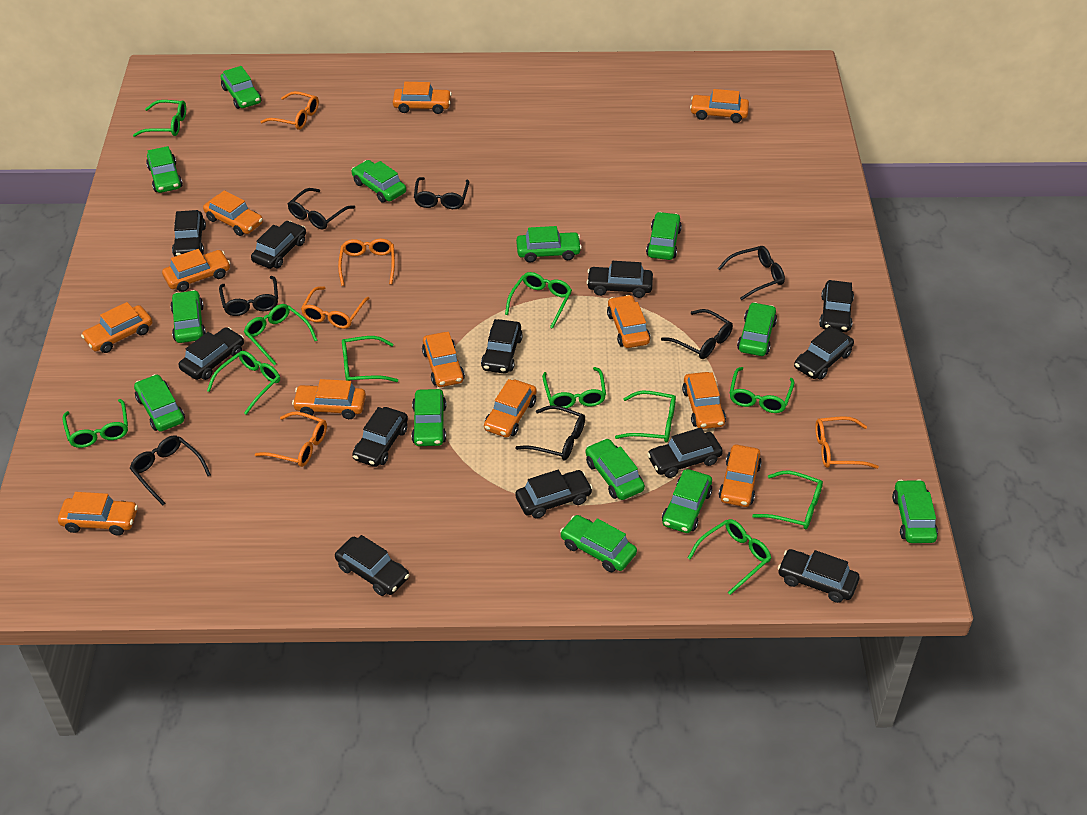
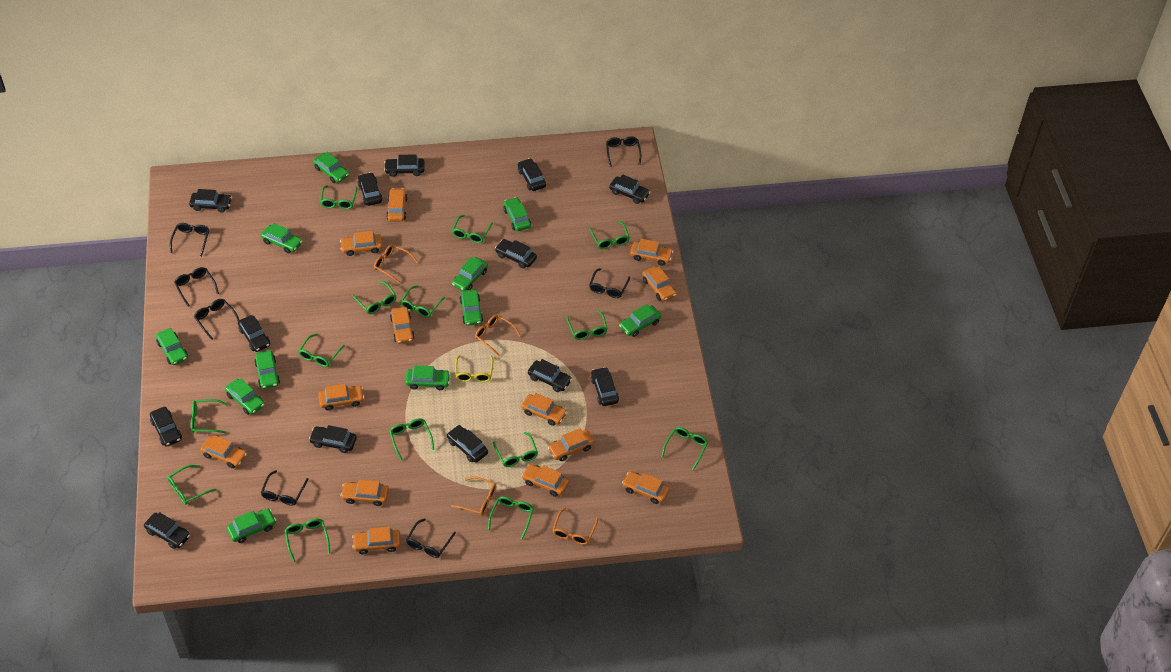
black car: 12 -> 13
green car: 13 -> 11
green glasses: 11 -> 14
orange car: 12 -> 13
orange glasses: 5 -> 4
yellow glasses: 0 -> 1

